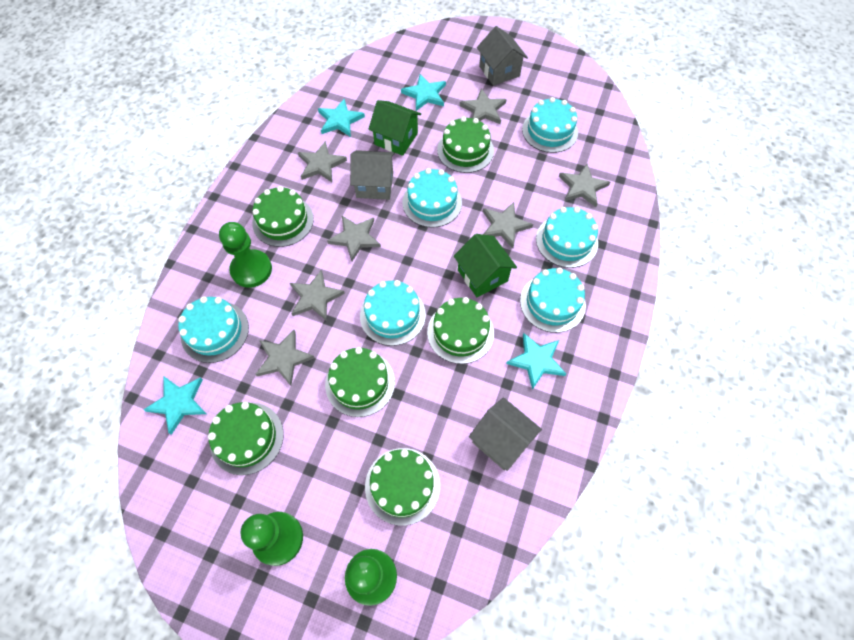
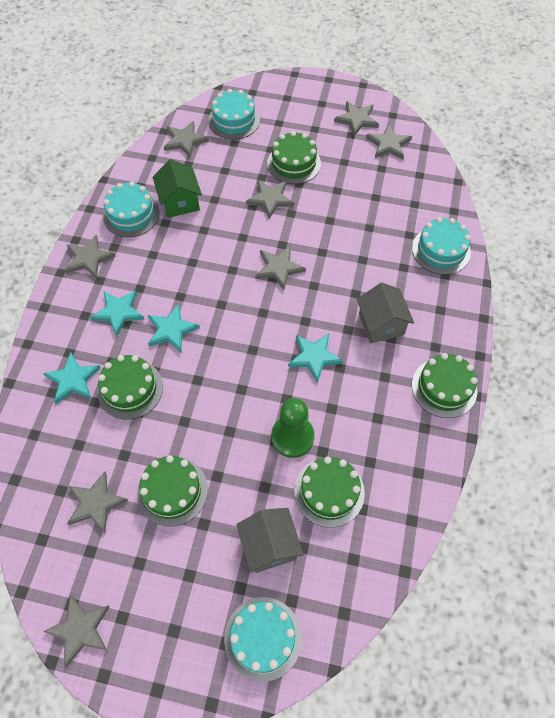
green cake: 6 -> 5
green house: 2 -> 1
green pawn: 3 -> 1
grey house: 3 -> 2
grey star: 7 -> 8
turquoise cake: 6 -> 4

